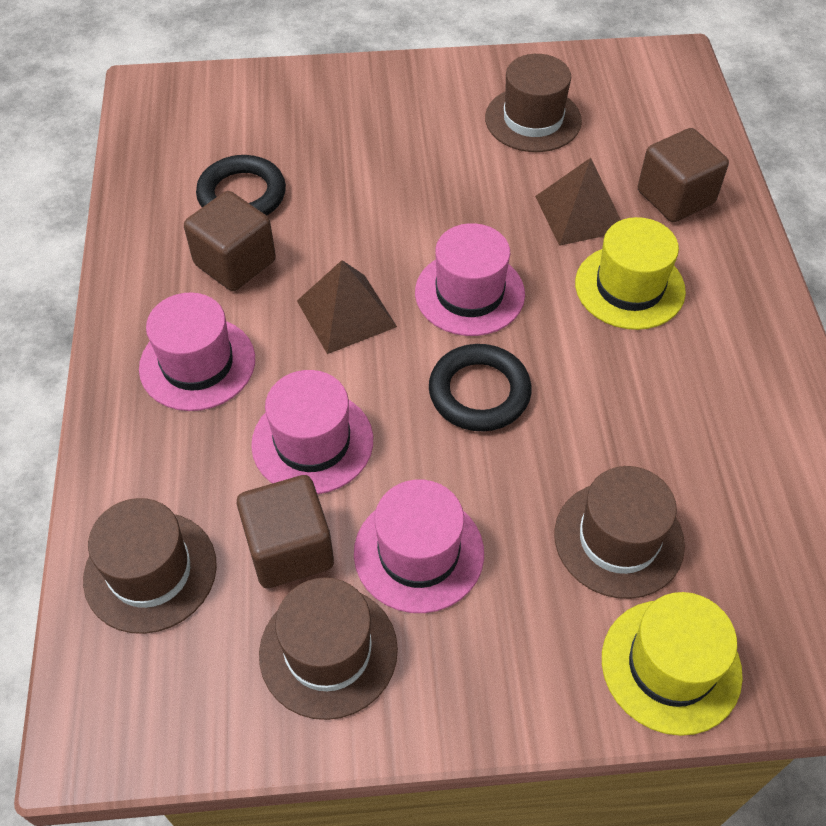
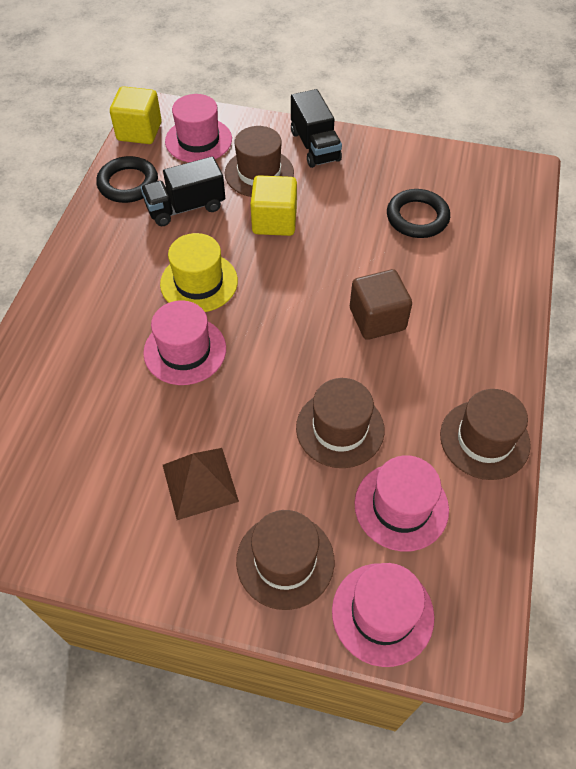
black truck: 0 -> 2
brown cube: 3 -> 1
brown pyramid: 2 -> 1
yellow cube: 0 -> 2
yellow hat: 2 -> 1

